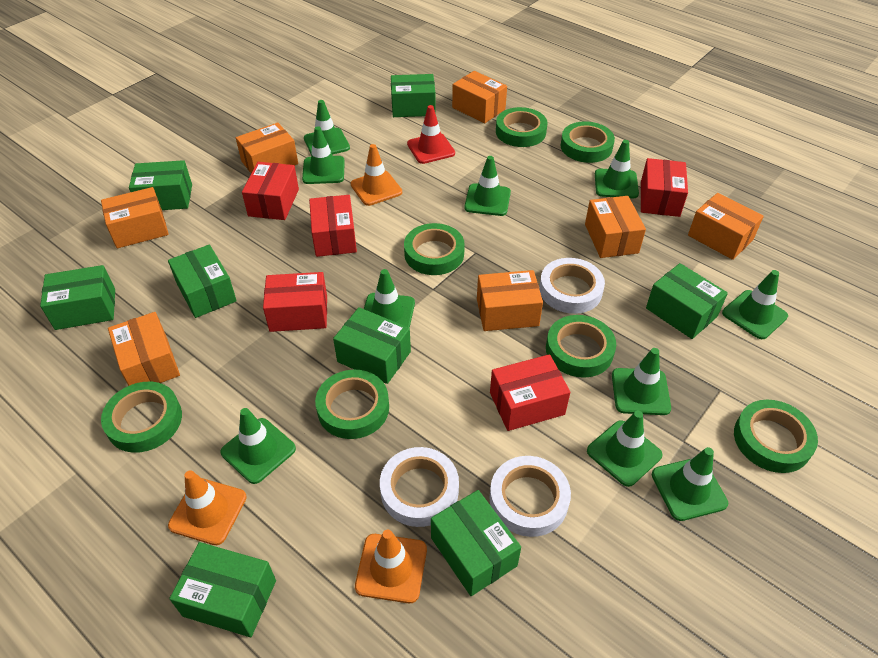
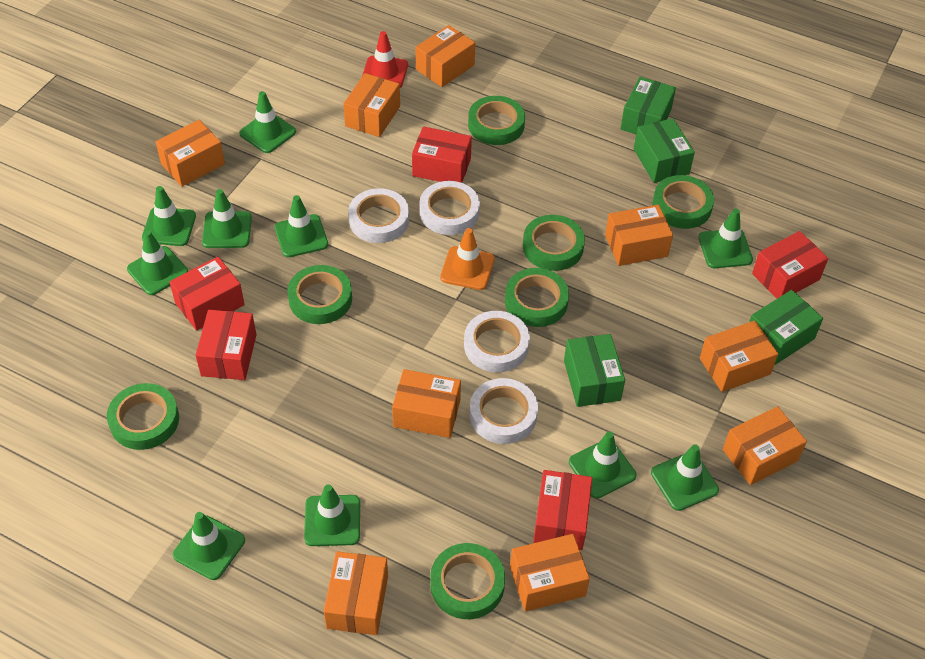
green box: 8 -> 4
orange box: 7 -> 9
orange traffic cone: 3 -> 1
white tape: 3 -> 4

